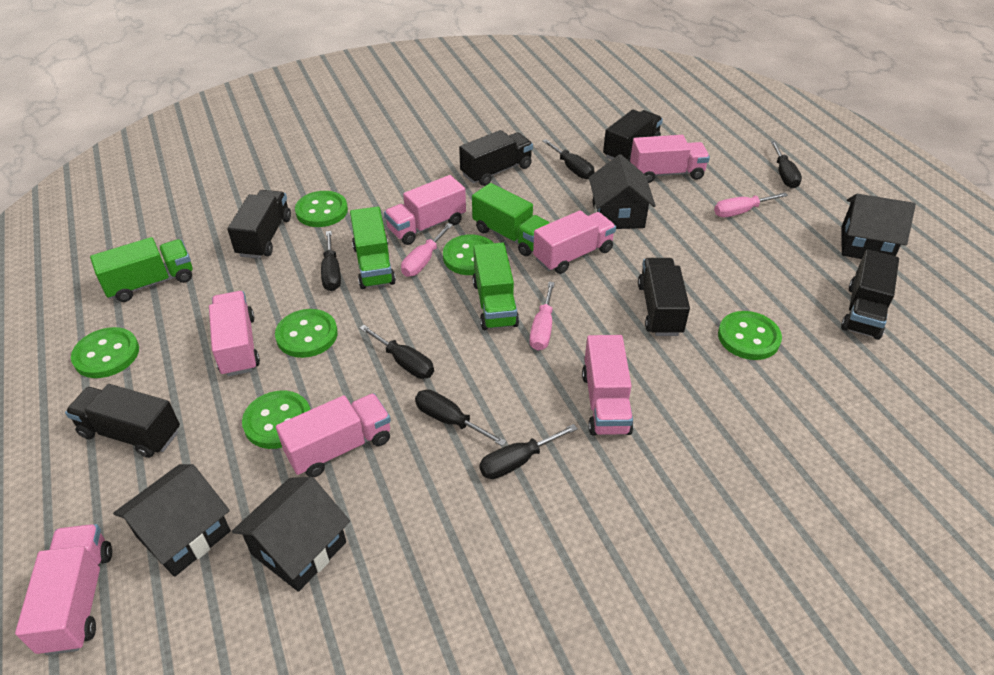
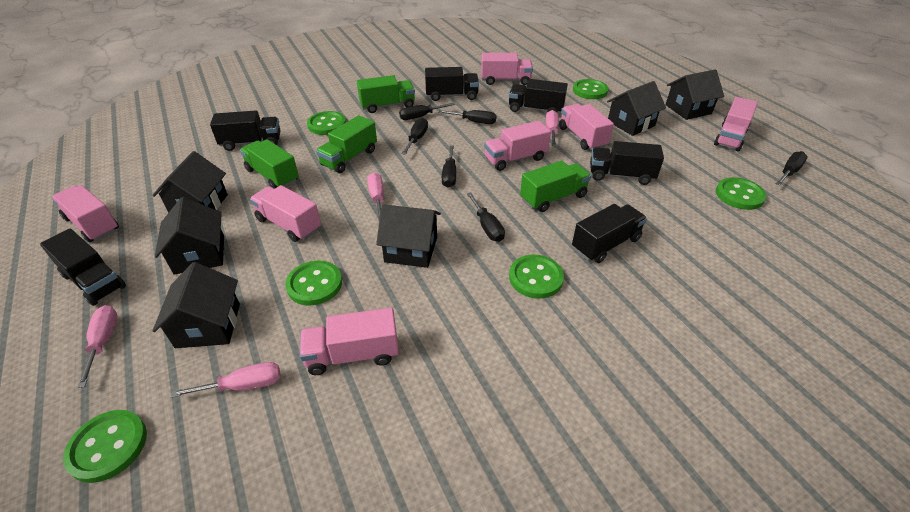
black house: 4 -> 6
pink screwdriver: 3 -> 4

